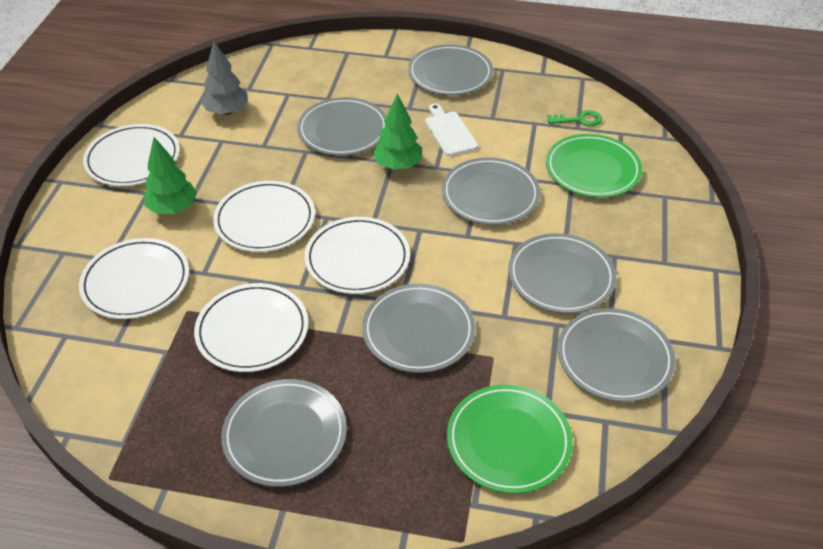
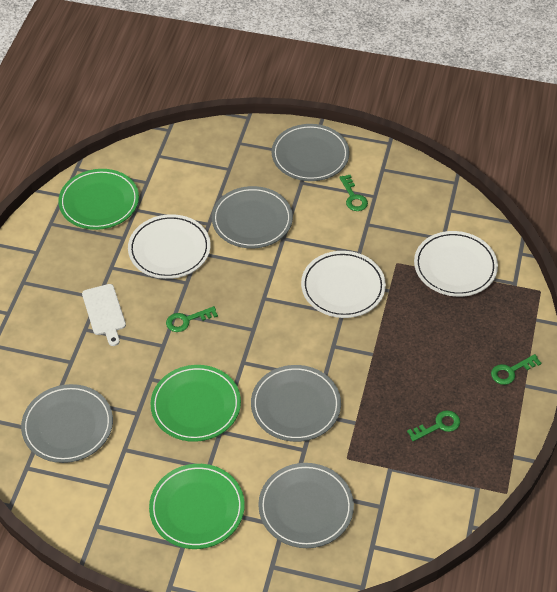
green key: 1 -> 4
green plate: 2 -> 3
green tree: 2 -> 0
grey plate: 7 -> 5
grey tree: 1 -> 0
white plate: 5 -> 3

